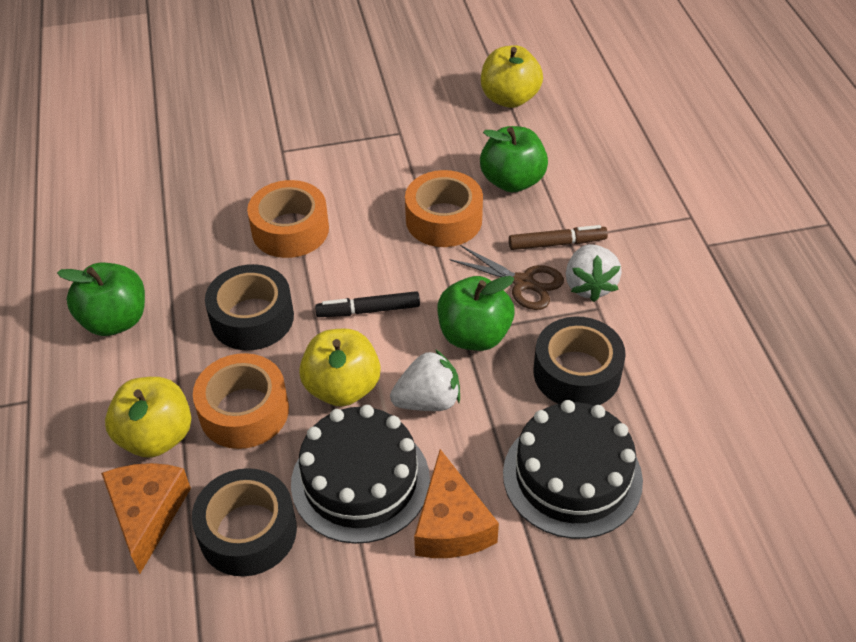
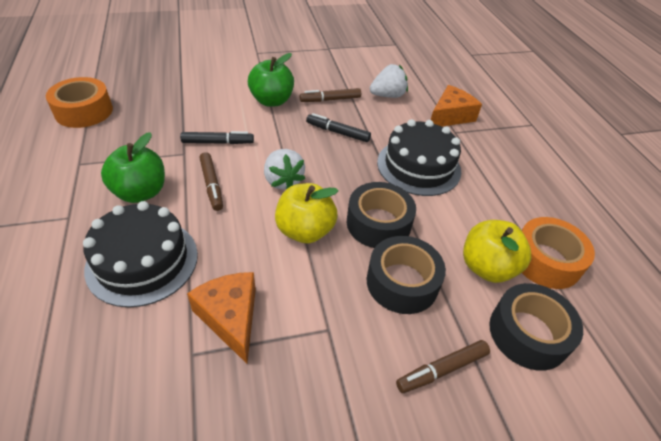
black marker: 1 -> 2
brown marker: 1 -> 3
brown scissors: 1 -> 0
green apple: 3 -> 2
orange tape: 3 -> 2
yellow apple: 3 -> 2

